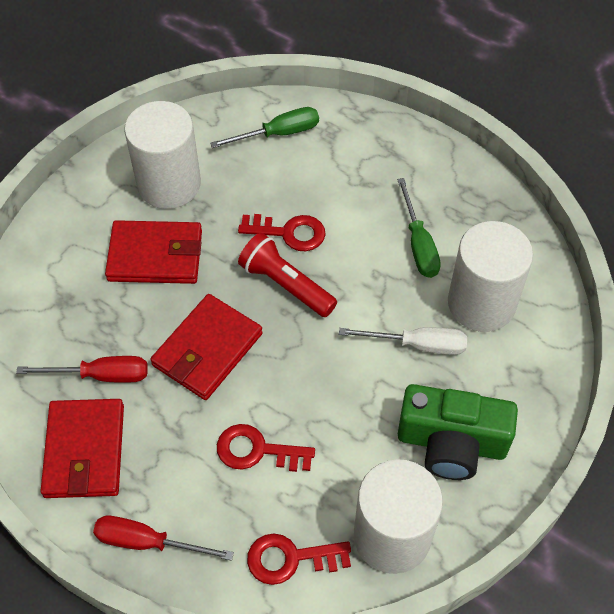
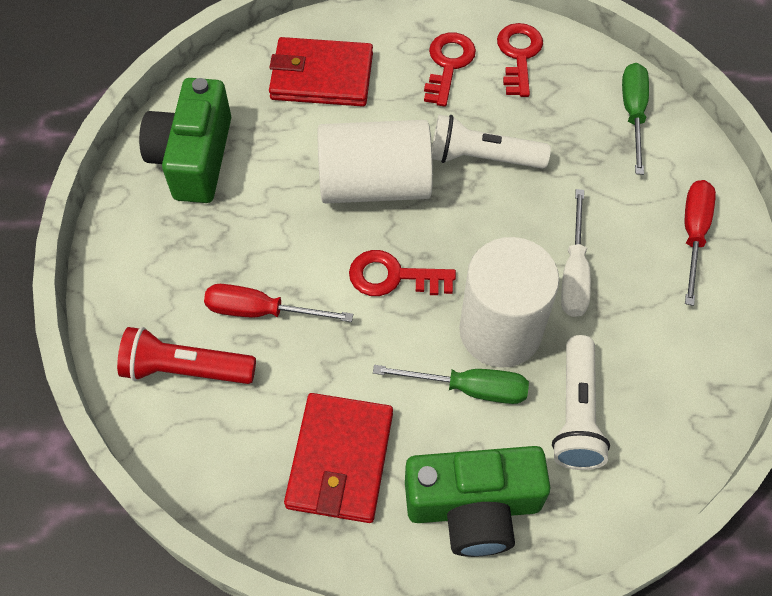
green camera: 1 -> 2
red wallet: 3 -> 2
white cylinder: 3 -> 2
white flashlight: 0 -> 2

